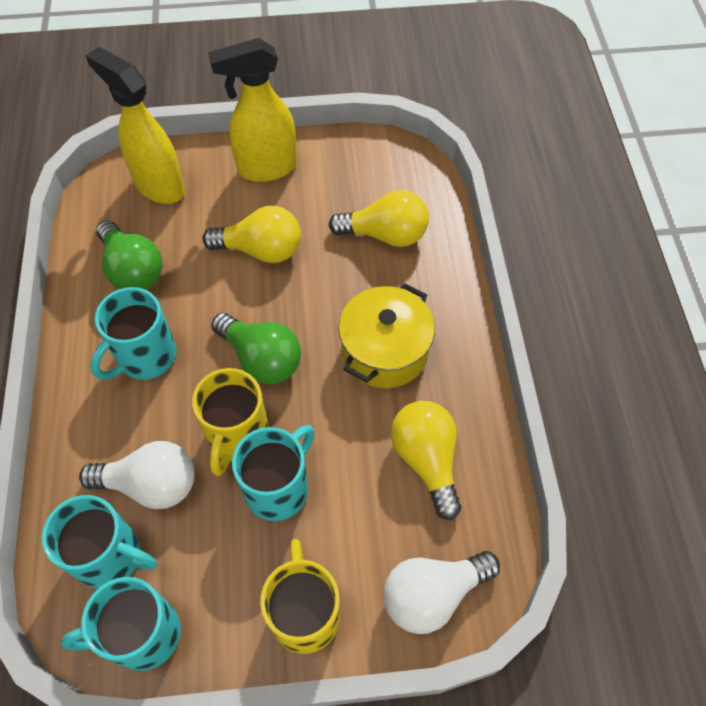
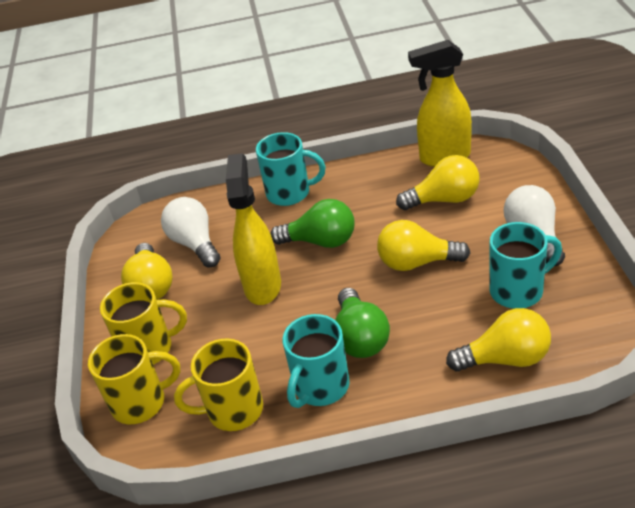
turquoise mug: 4 -> 3
yellow light bulb: 3 -> 4
yellow mug: 2 -> 3
yellow pot: 1 -> 0

